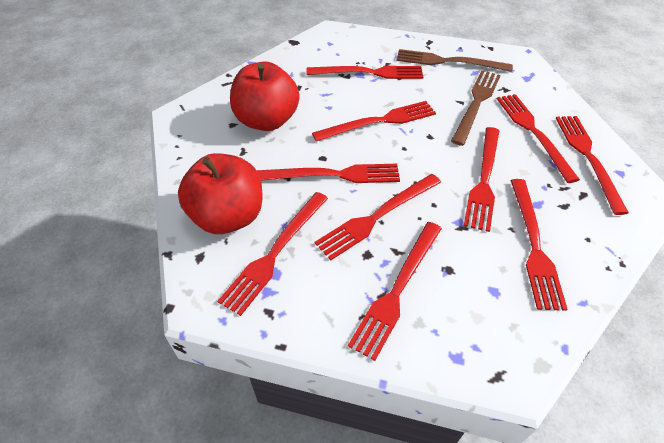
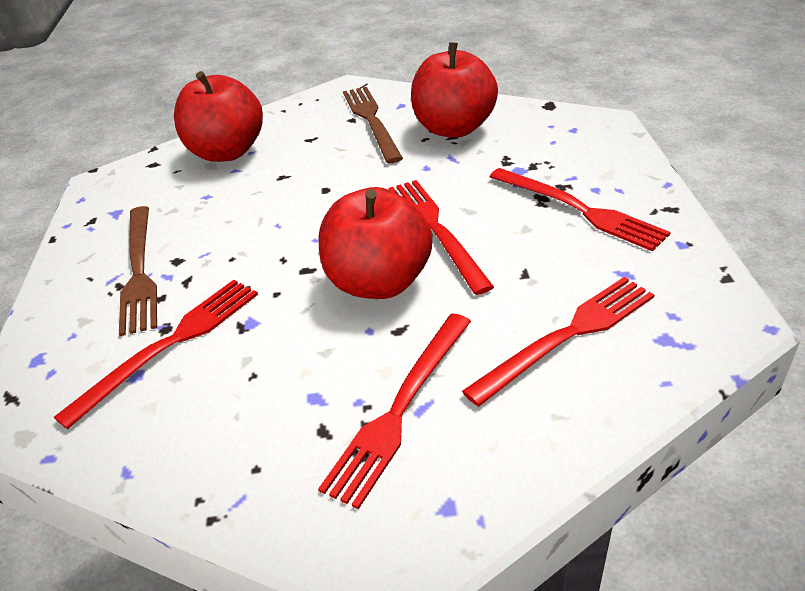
red apple: 2 -> 3
red fork: 10 -> 5

